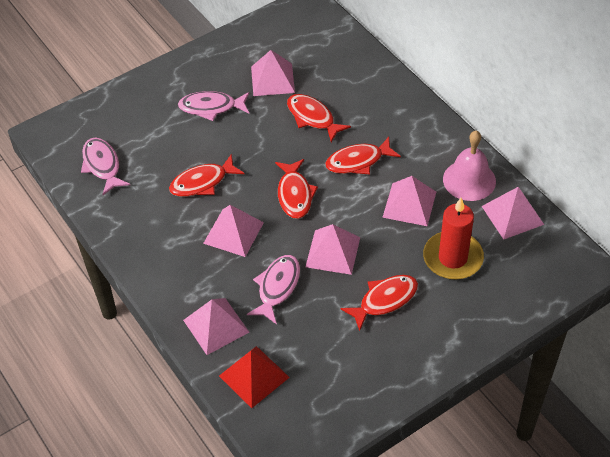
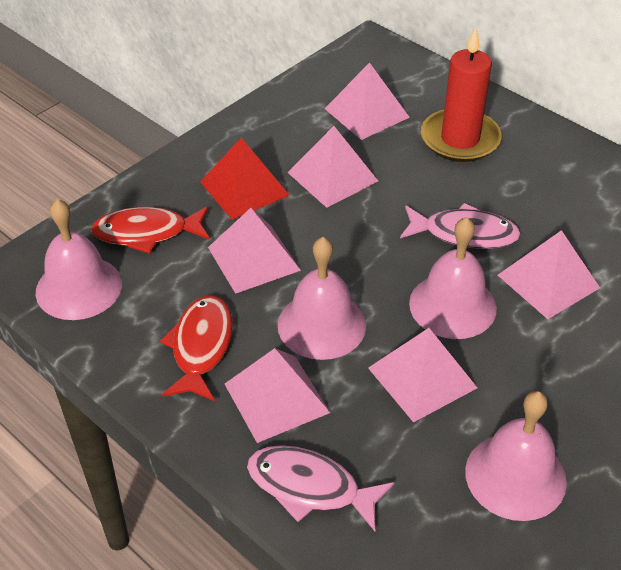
pink bell: 1 -> 4
pink fish: 3 -> 2
red fish: 5 -> 2

